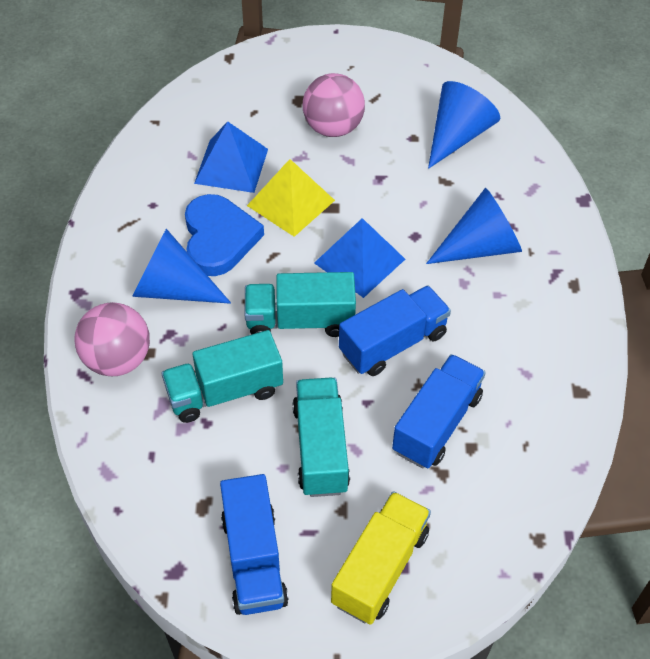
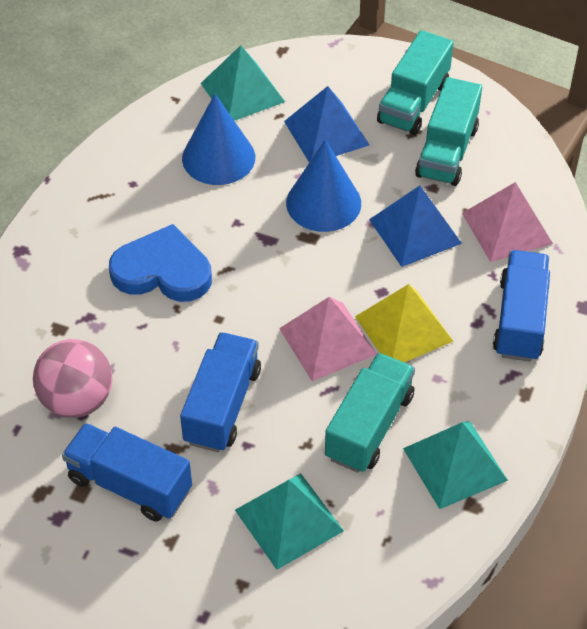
blue cone: 3 -> 2
pink ball: 2 -> 1
pink pyramid: 0 -> 2
turquoise pyramid: 0 -> 3
yellow truck: 1 -> 0

